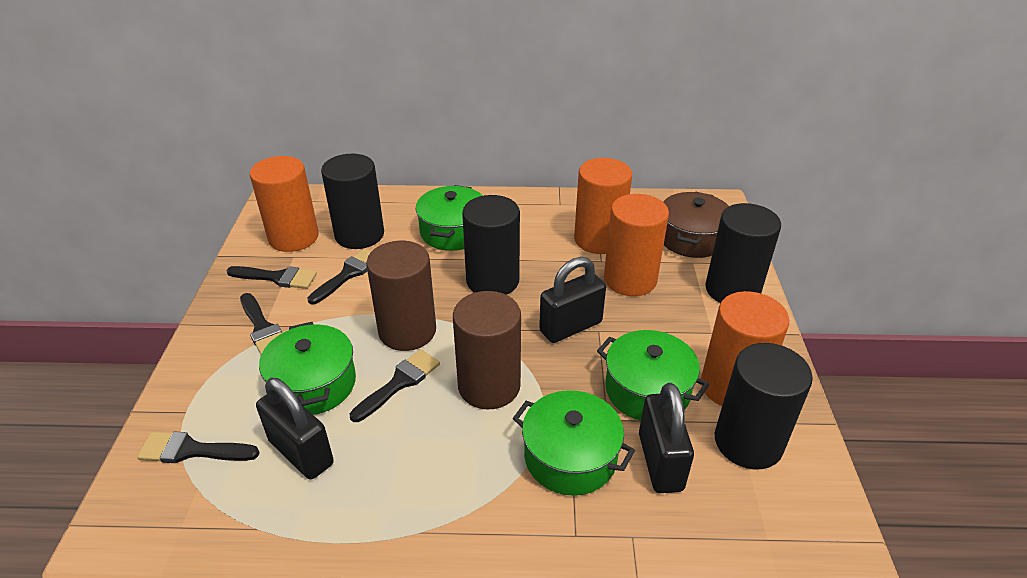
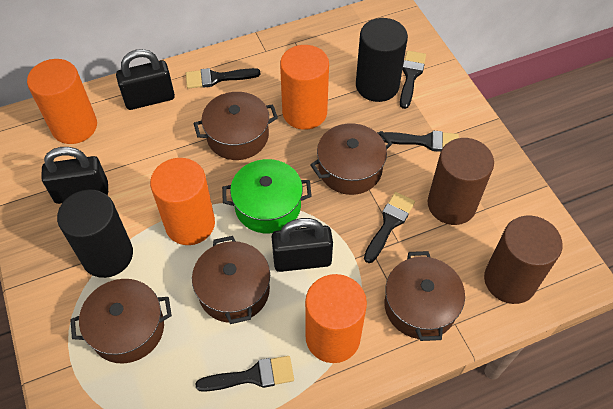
black cylinder: 4 -> 2
brown pot: 1 -> 5
green pot: 4 -> 1

